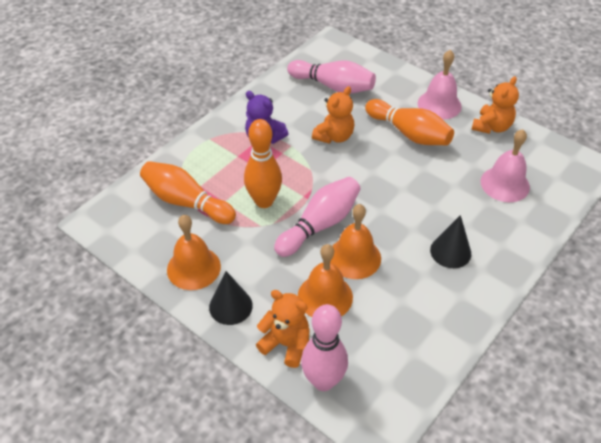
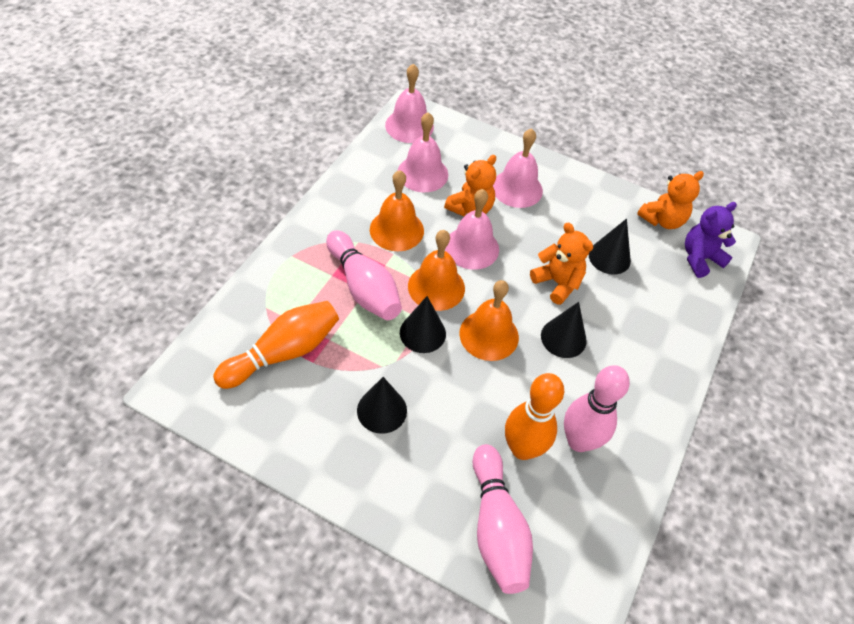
black cone: 2 -> 4
orange bowling pin: 3 -> 2
pink bell: 2 -> 4

